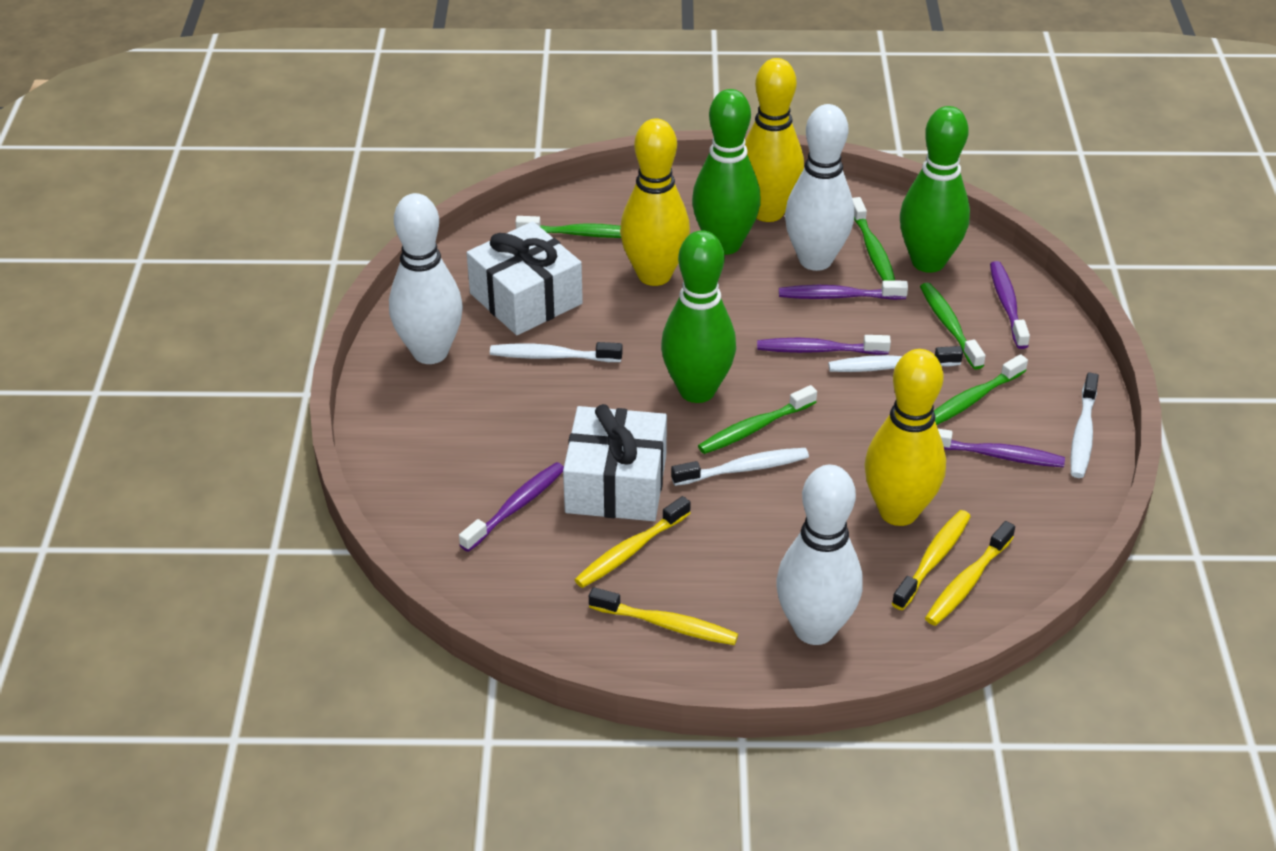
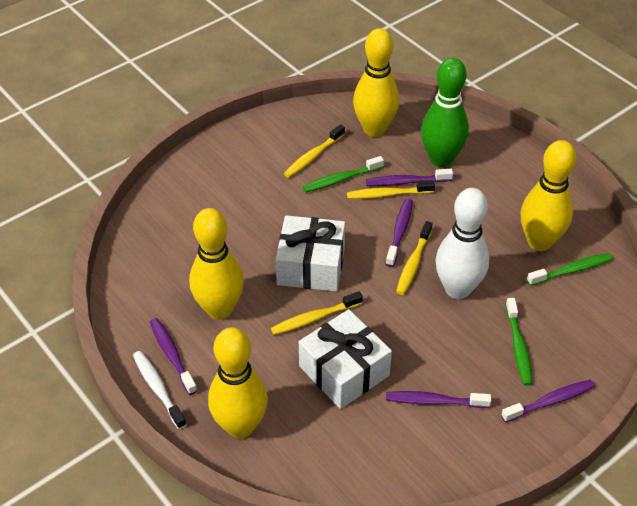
green bowling pin: 3 -> 1
green toothbrush: 5 -> 3
white bowling pin: 3 -> 1
white toothbrush: 4 -> 1
yellow bowling pin: 3 -> 4

